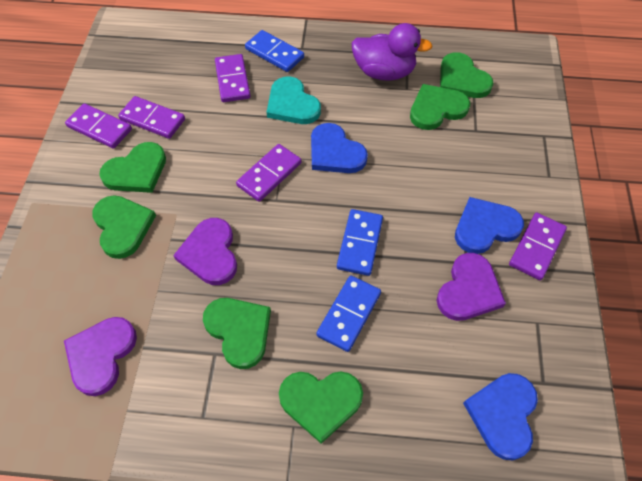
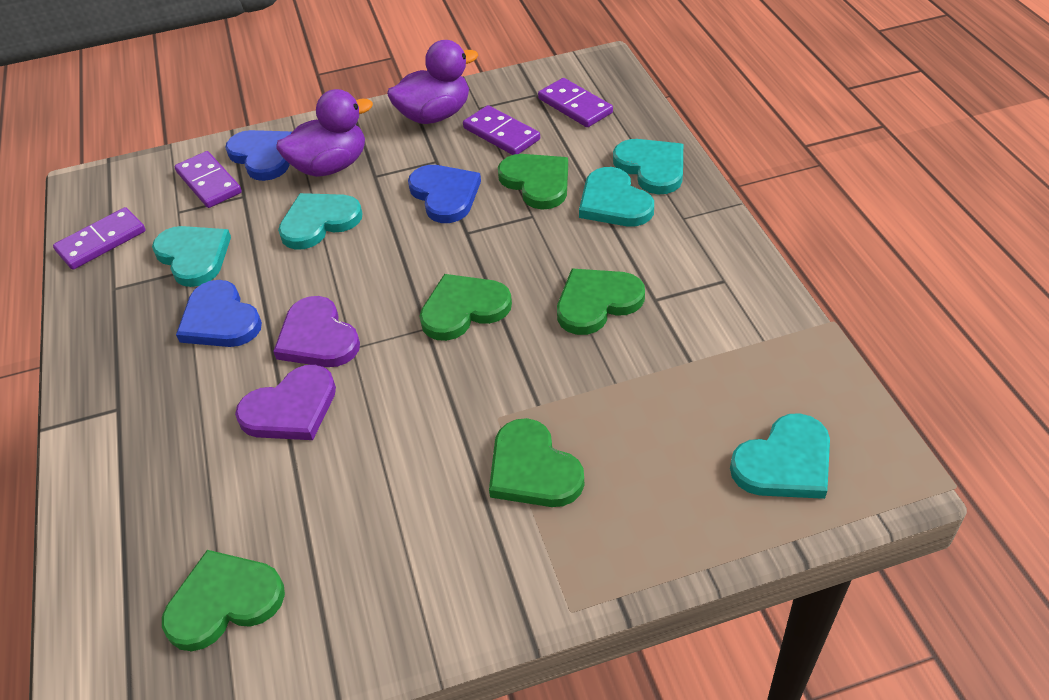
blue domino: 3 -> 0
green heart: 6 -> 5
purple domino: 5 -> 4
purple duck: 1 -> 2
purple heart: 3 -> 2
turquoise heart: 1 -> 5

